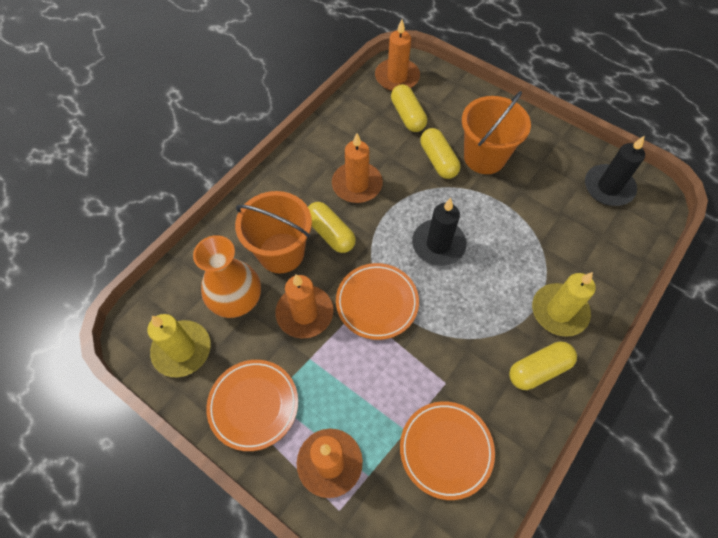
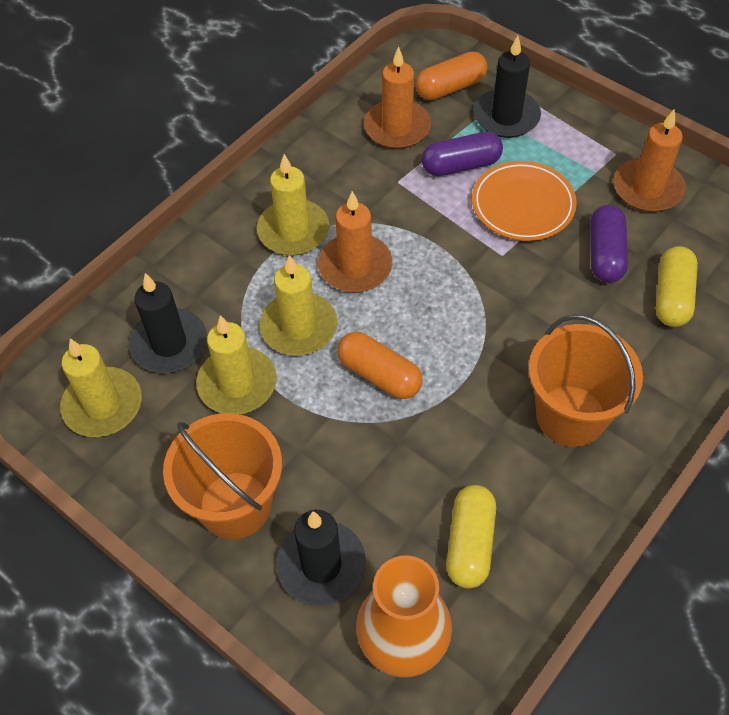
black candle: 2 -> 3
orange candle: 4 -> 3
orange capsule: 0 -> 2
orange plate: 3 -> 1
purple capsule: 0 -> 2
yellow candle: 2 -> 4
yellow capsule: 4 -> 2

